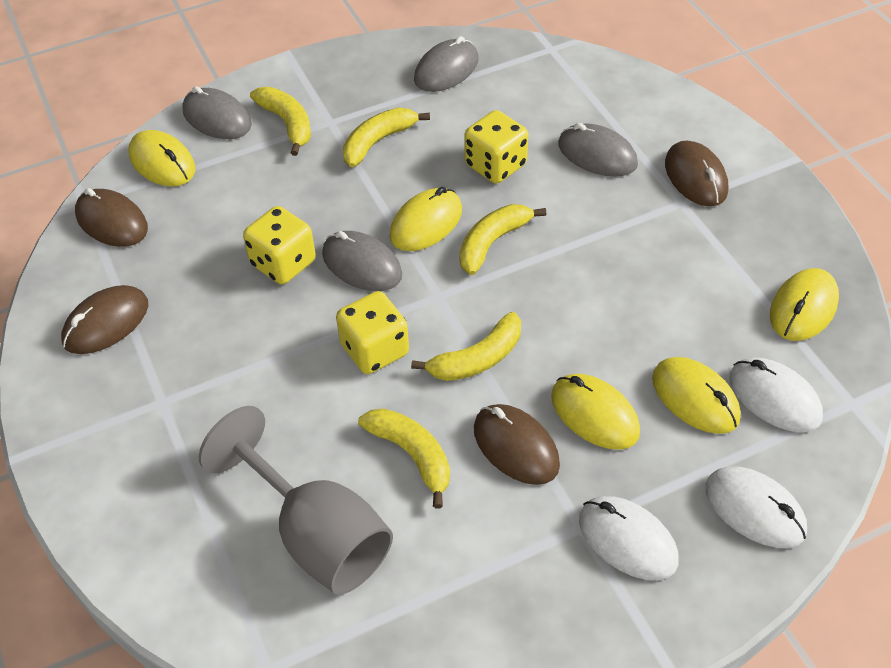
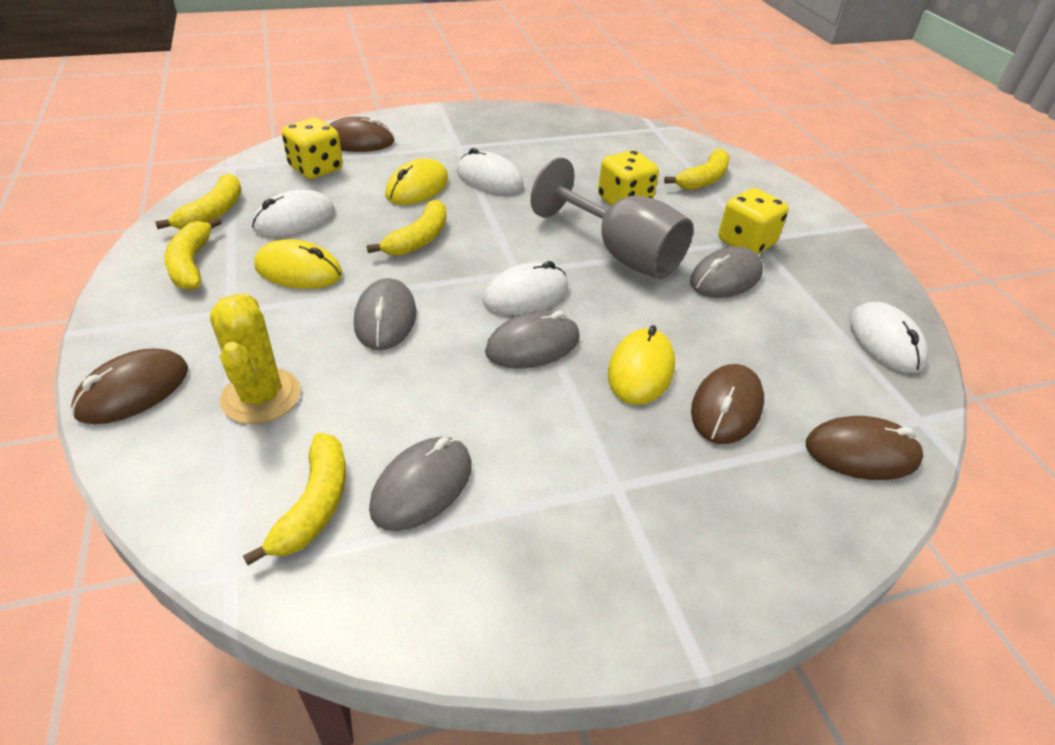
white mouse: 3 -> 4
yellow cactus: 0 -> 1
yellow mouse: 5 -> 3

